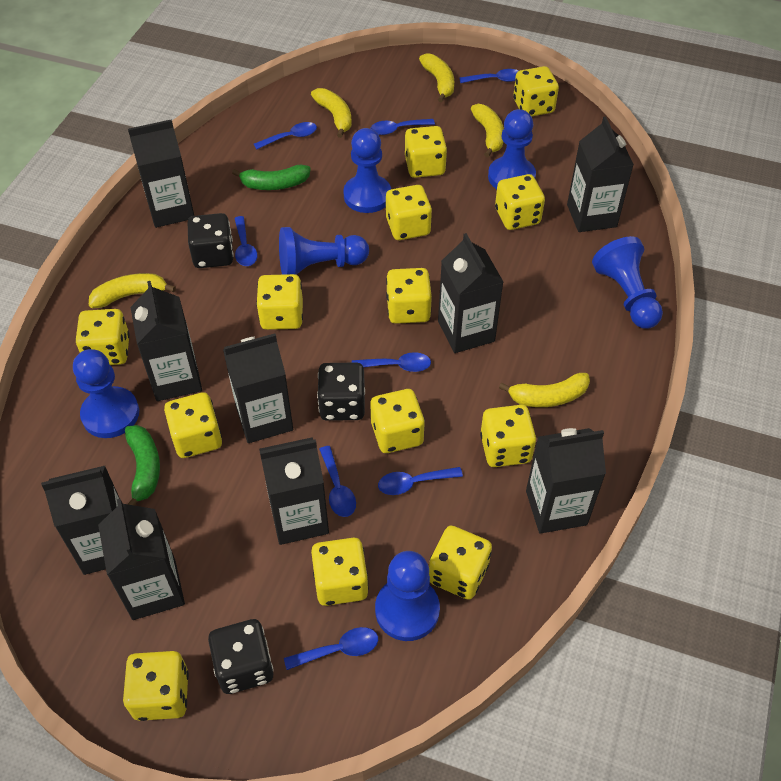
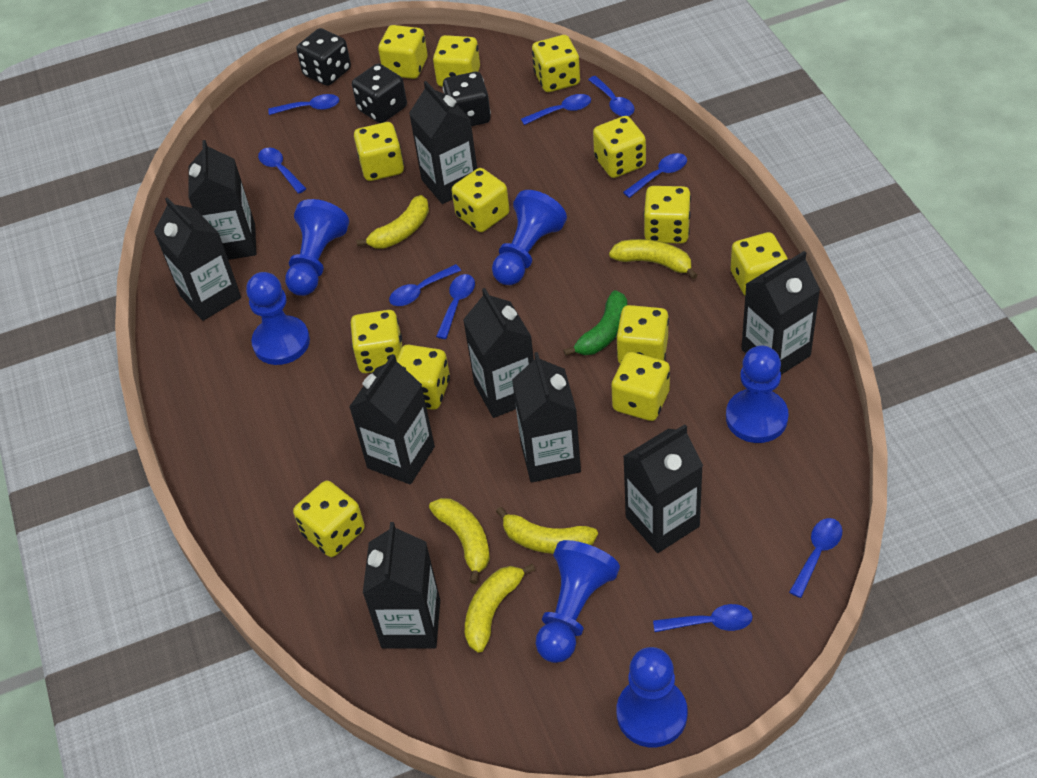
blue spoon: 8 -> 9
green banana: 2 -> 1

